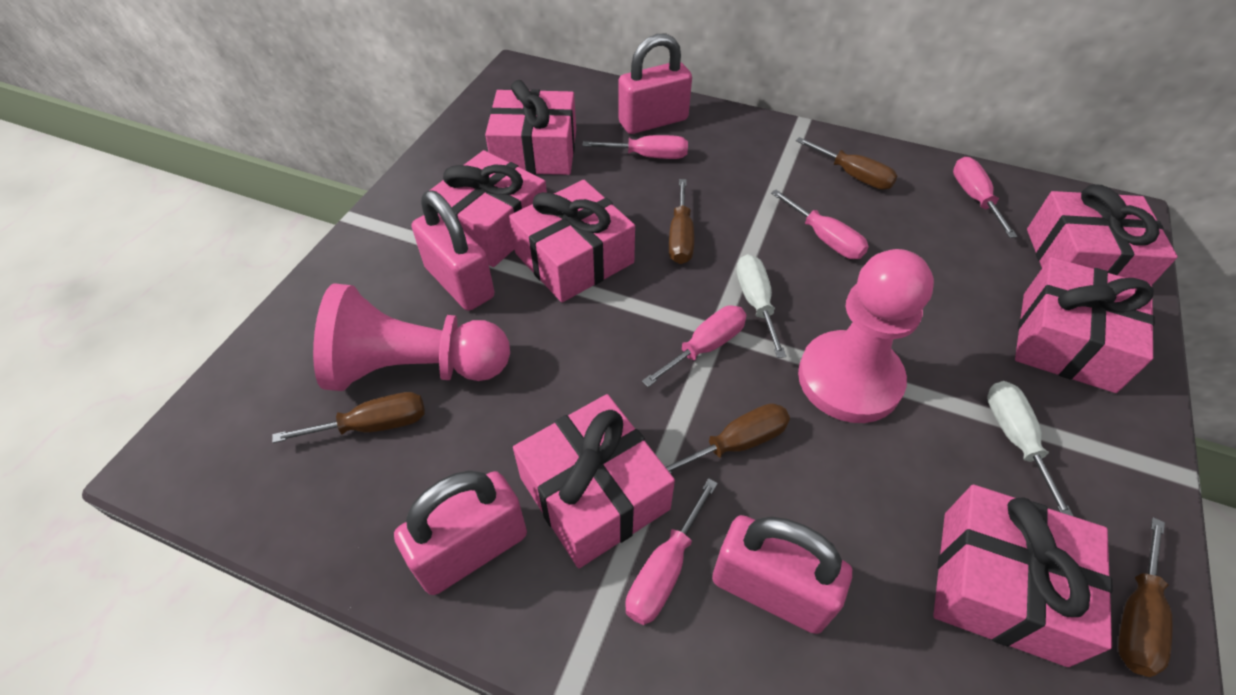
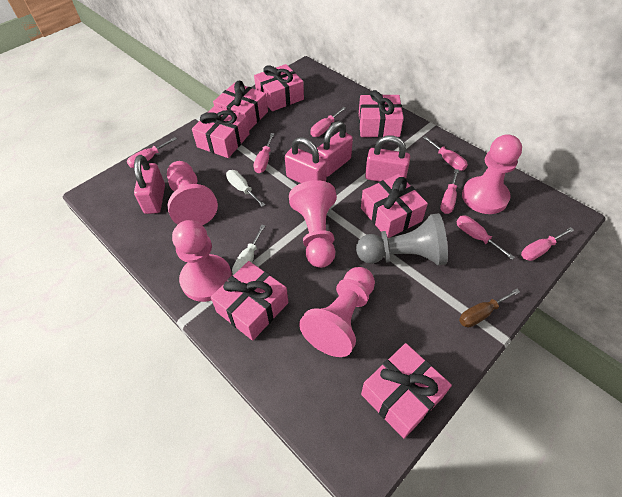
brown screwdriver: 5 -> 1
grey pawn: 0 -> 1
pink pawn: 2 -> 5
pink screwdriver: 5 -> 7

